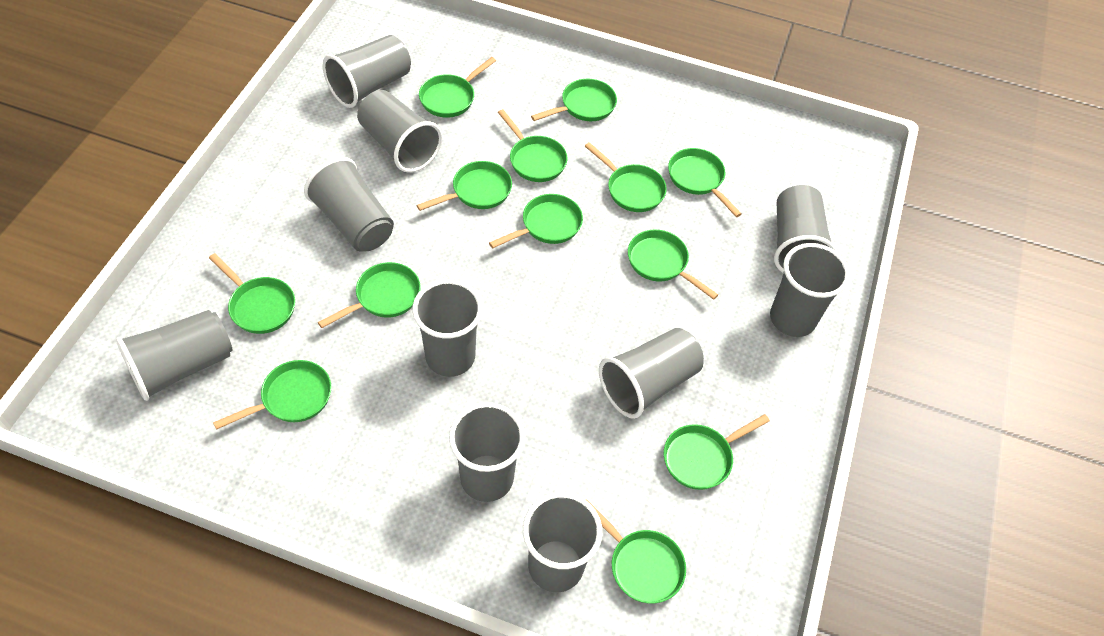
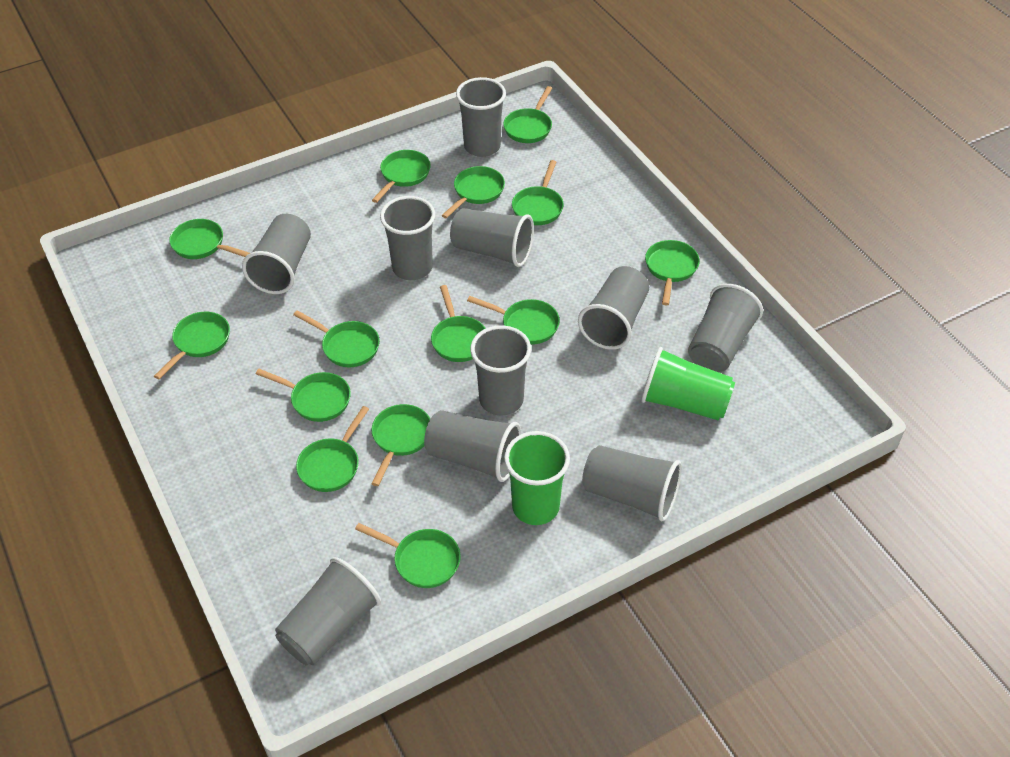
green cup: 0 -> 2
green pan: 13 -> 14

